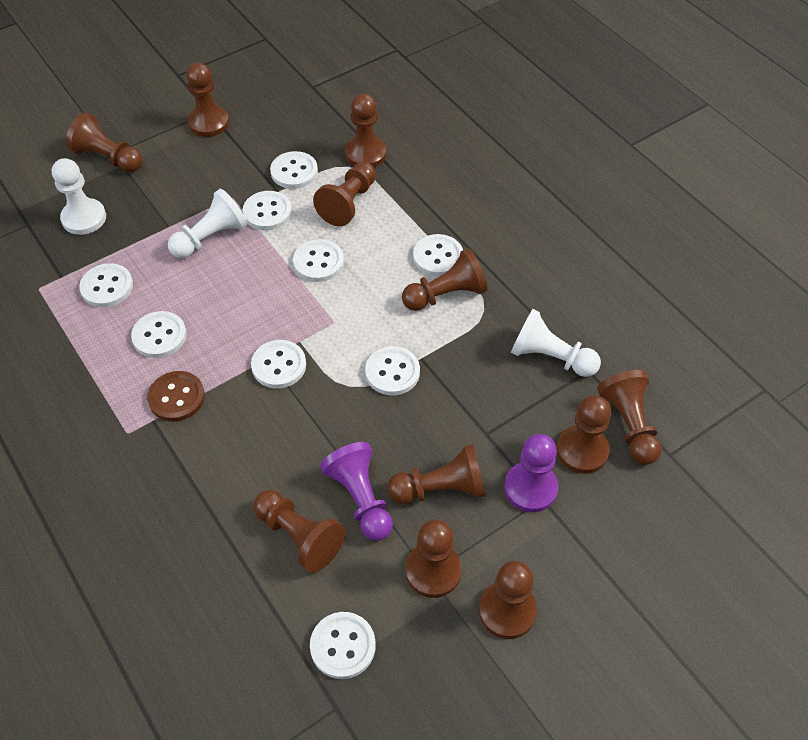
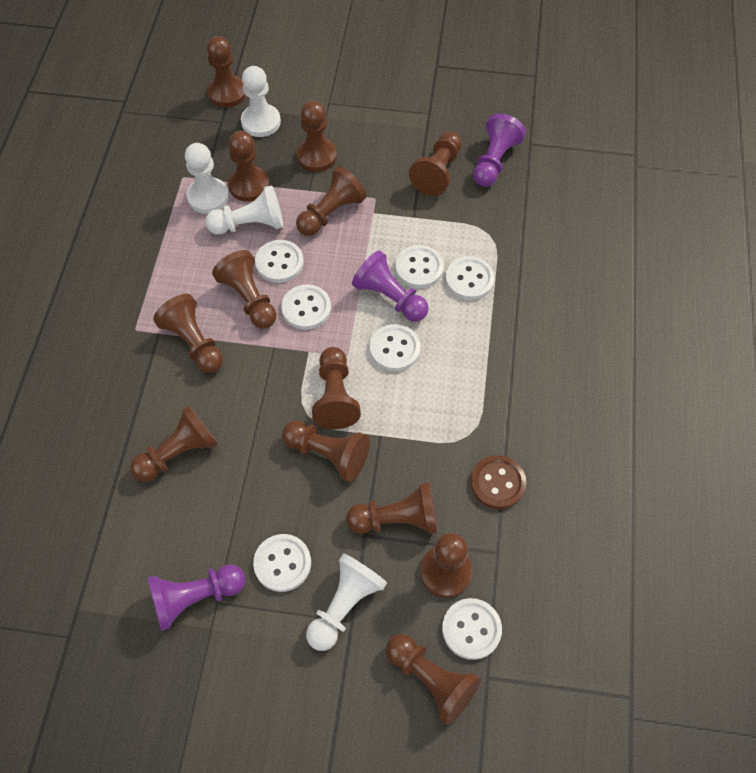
brown pawn: 11 -> 13
purple pawn: 2 -> 3
white button: 9 -> 7
white pawn: 3 -> 4

